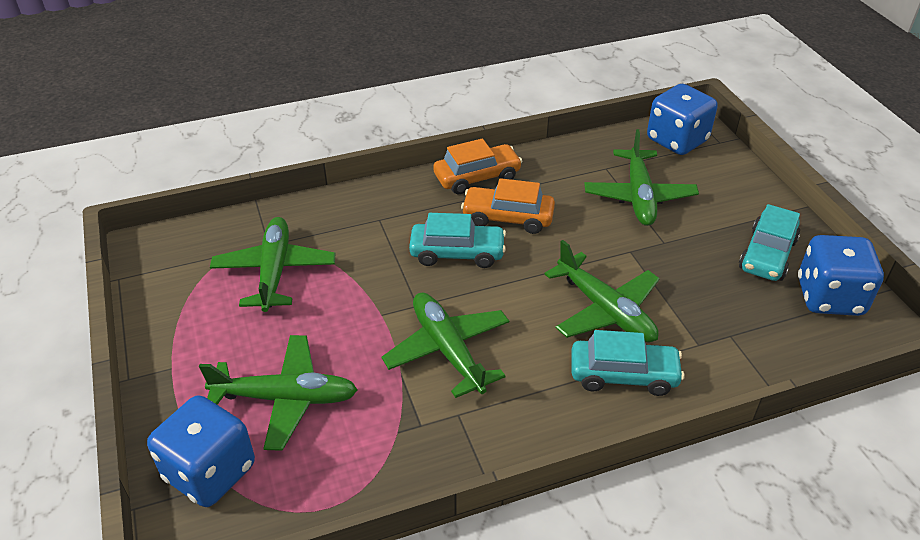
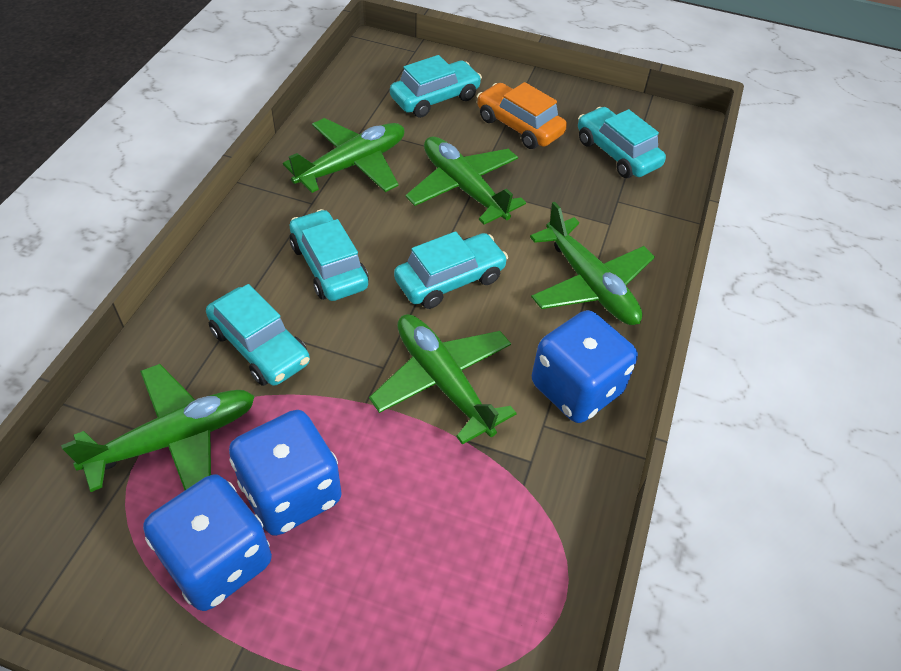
orange car: 2 -> 1
turquoise car: 3 -> 5

